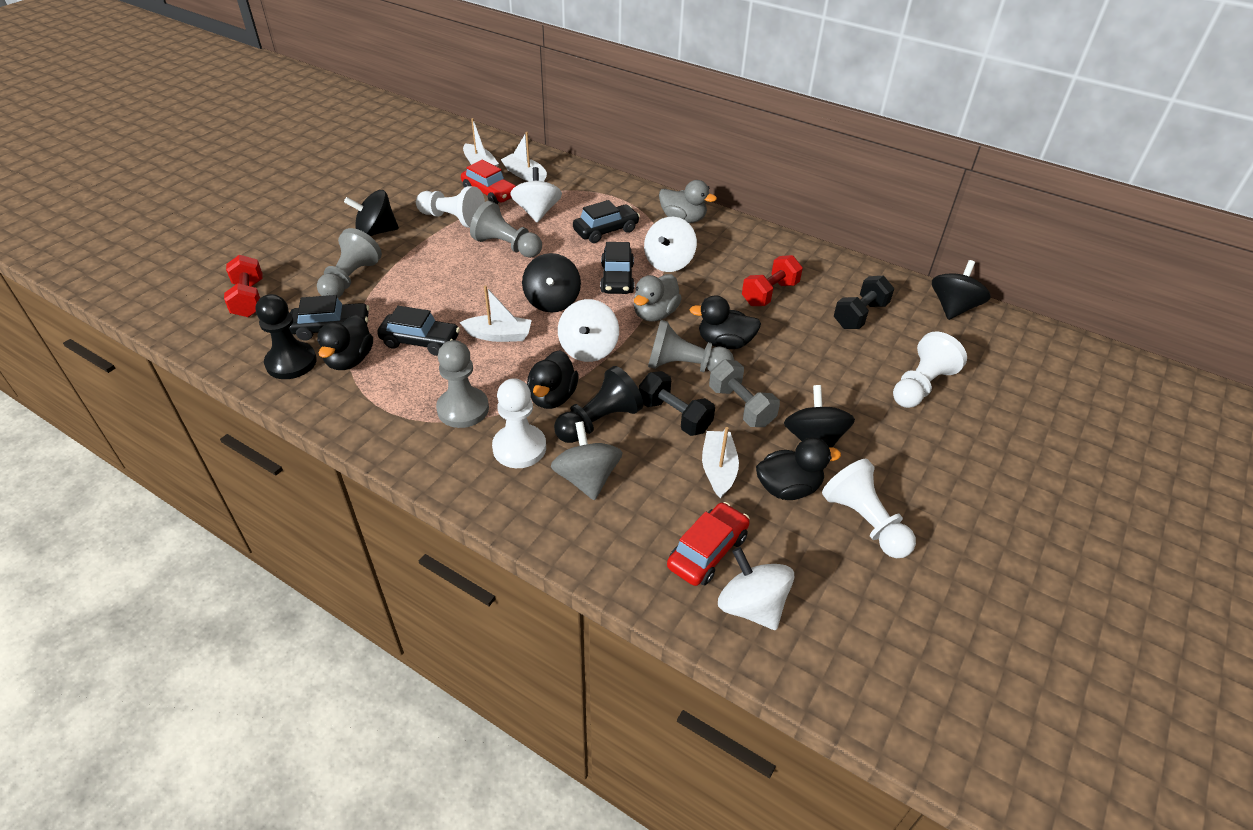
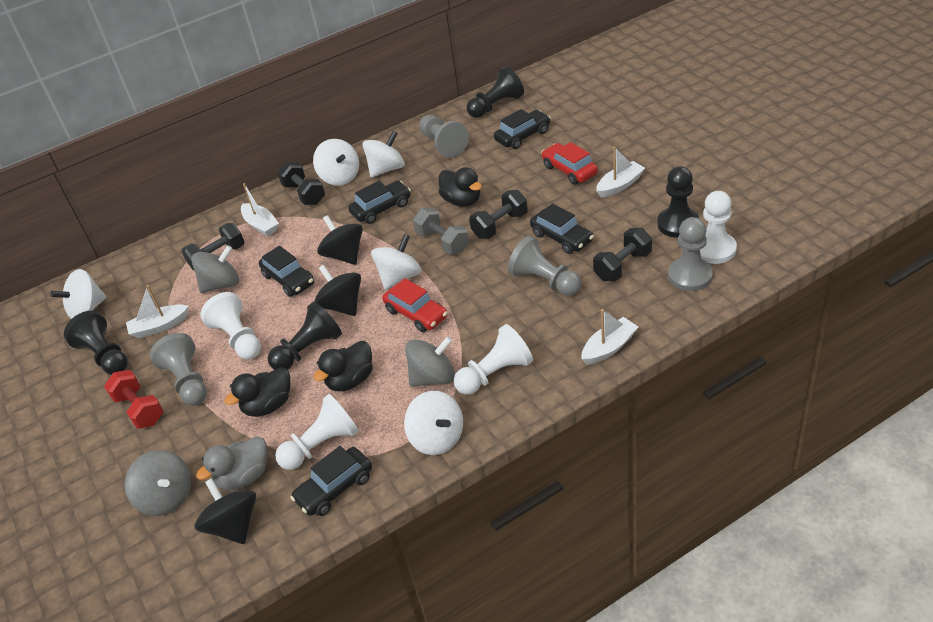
black car: 4 -> 5
black duck: 4 -> 3
black dumbbell: 2 -> 4
black pawn: 2 -> 4
black spinning top: 4 -> 3
grey duck: 2 -> 1
grey spinning top: 1 -> 3
red dumbbell: 2 -> 1
white spinning top: 4 -> 5

